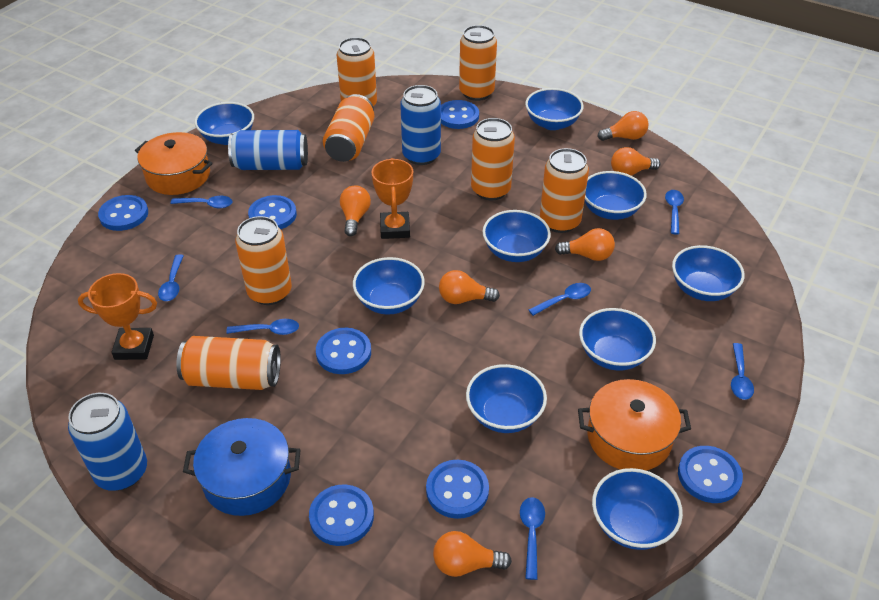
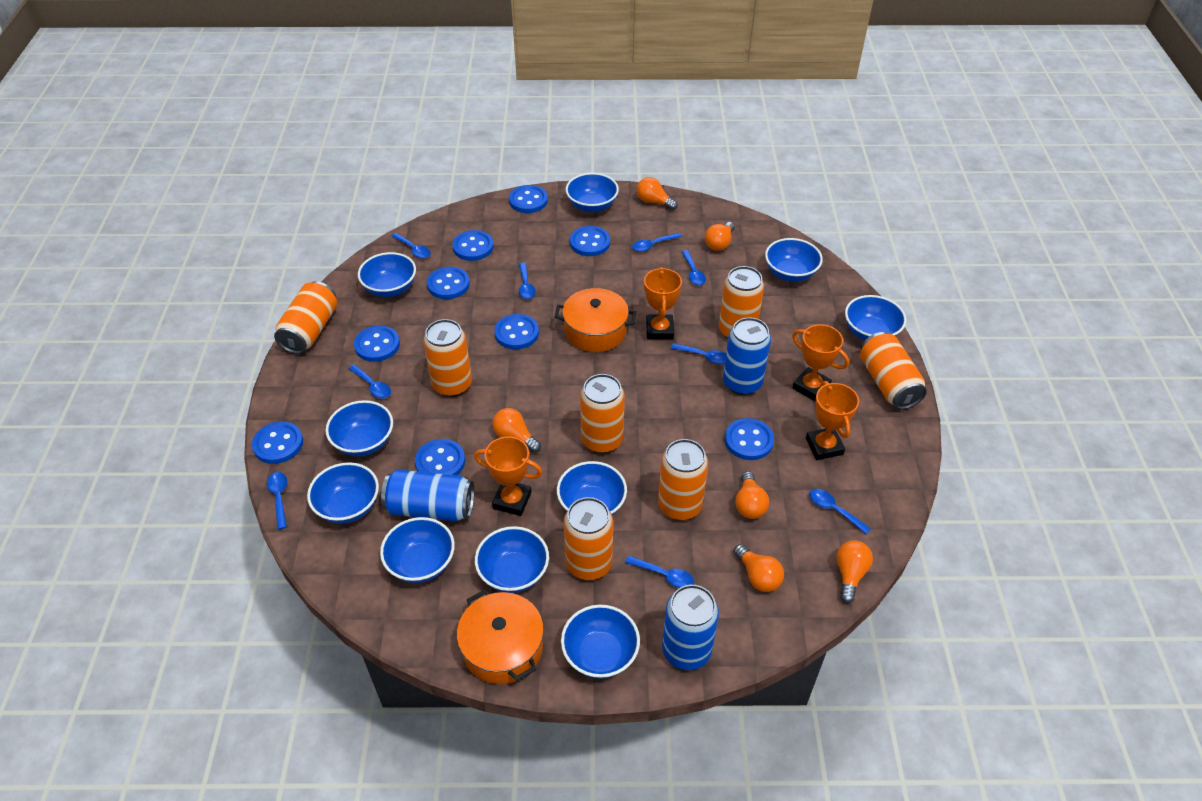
blue bowl: 9 -> 10
blue button: 7 -> 9
blue pot: 1 -> 0
blue spoon: 7 -> 9
orange trophy: 2 -> 4

